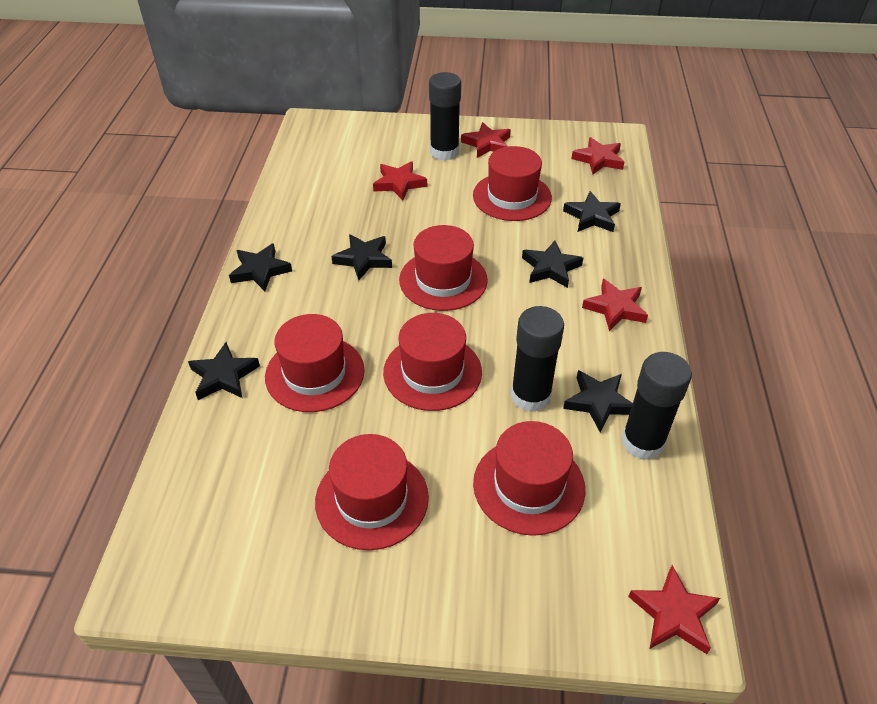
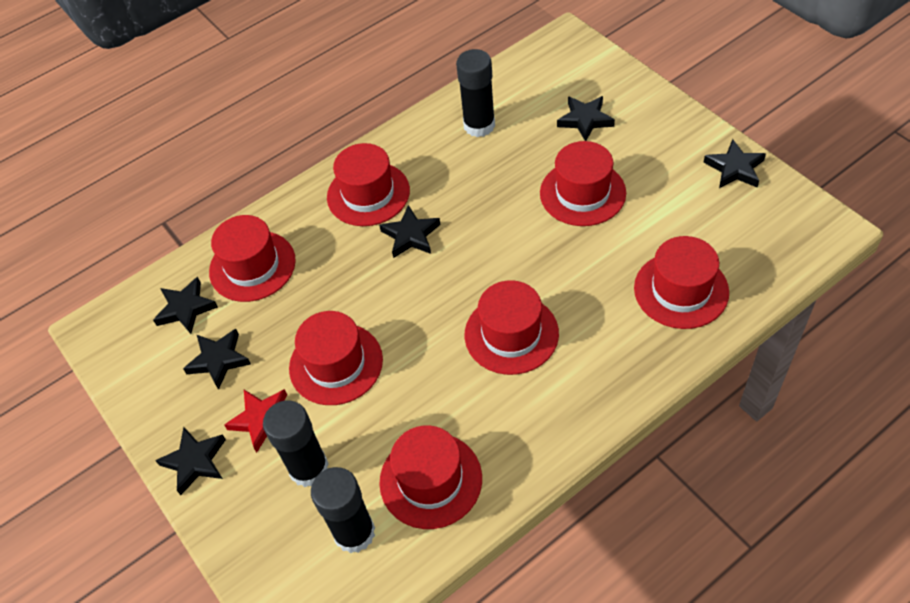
red hat: 6 -> 7
red star: 5 -> 1

